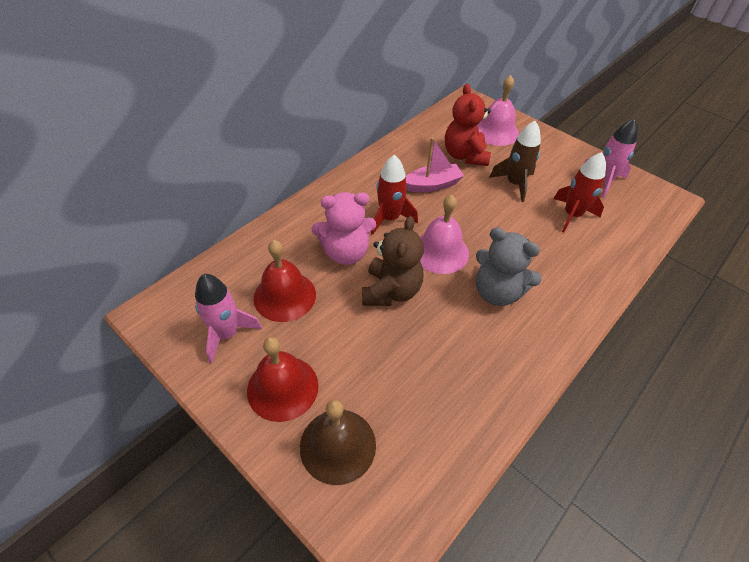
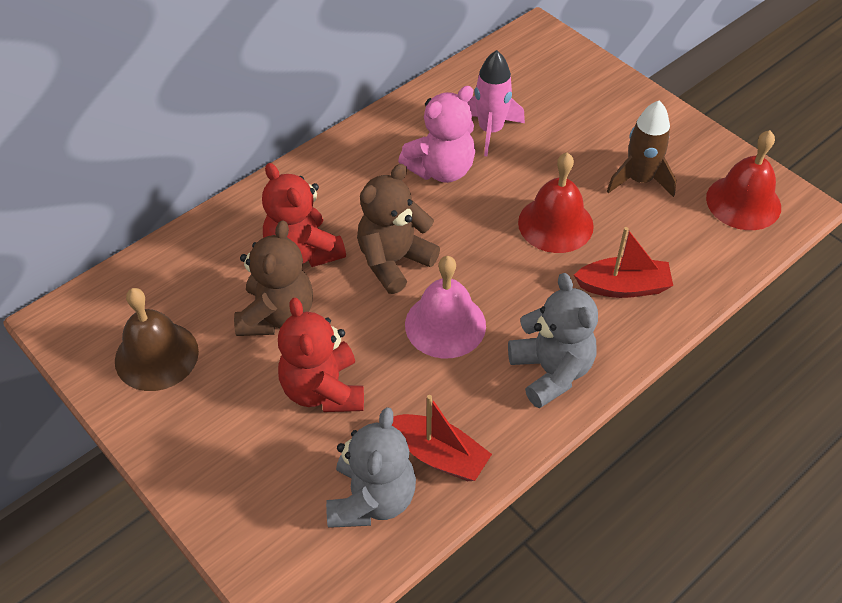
brown teddy bear: 1 -> 2
grey teddy bear: 1 -> 2
pink bell: 2 -> 1
pink boat: 1 -> 0
pink rocket: 2 -> 1
red boat: 0 -> 2
red rocket: 2 -> 0
red teddy bear: 1 -> 2

